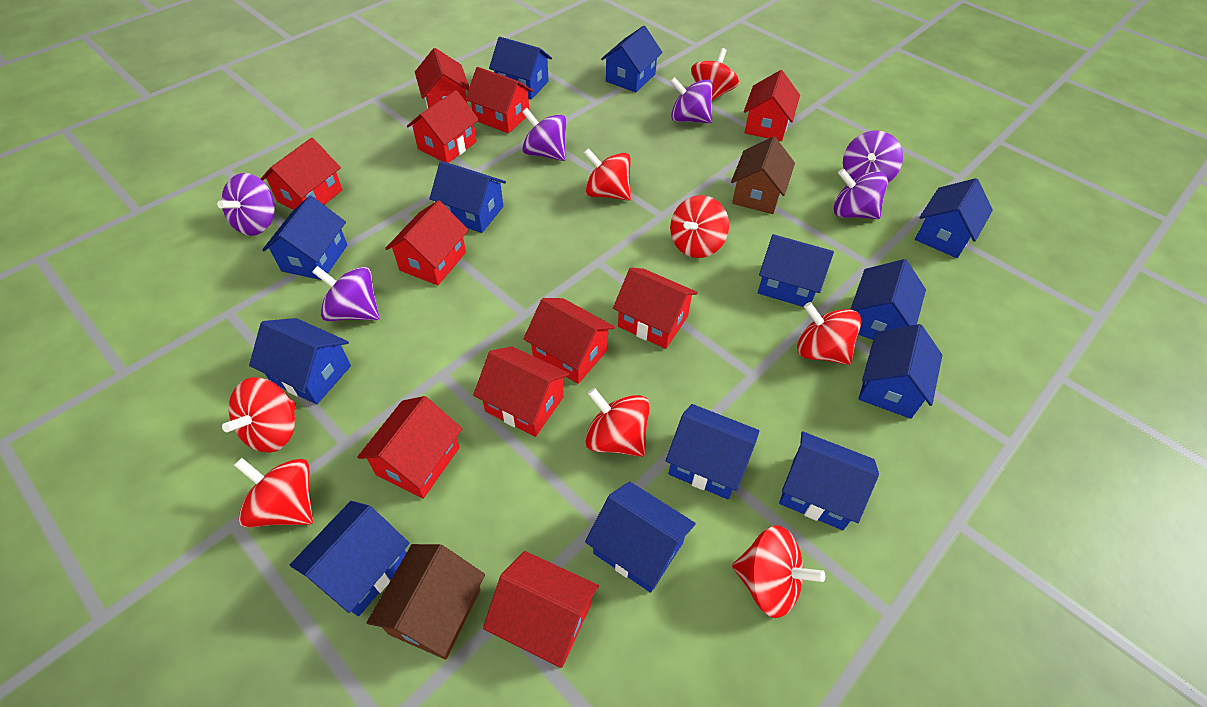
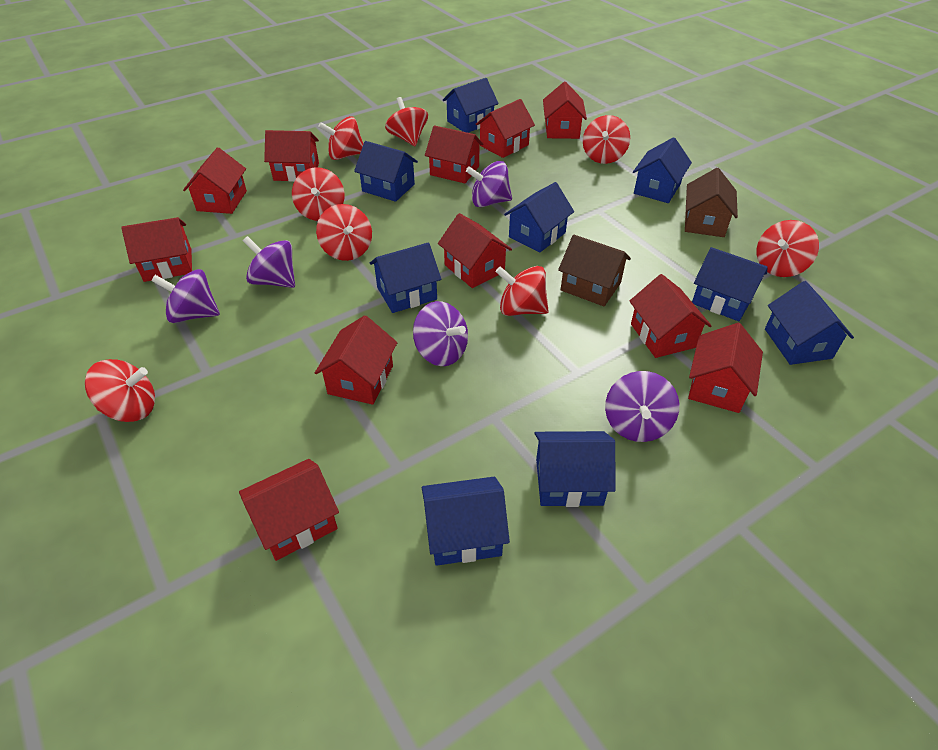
blue house: 13 -> 9
purple spinning top: 6 -> 5

